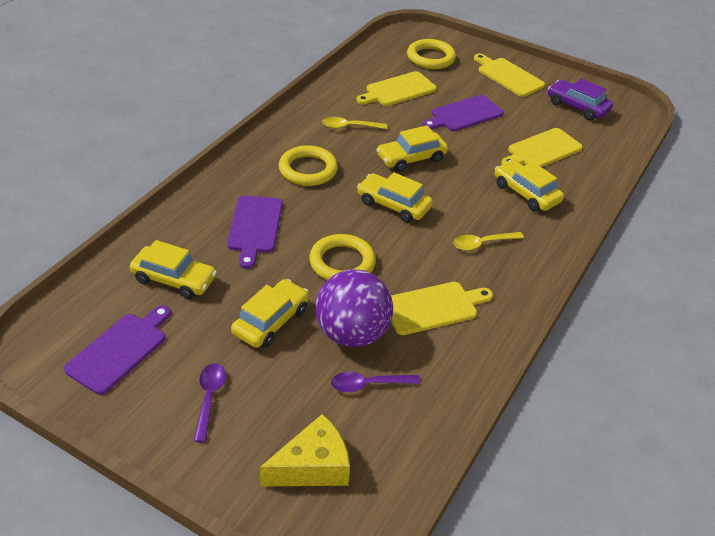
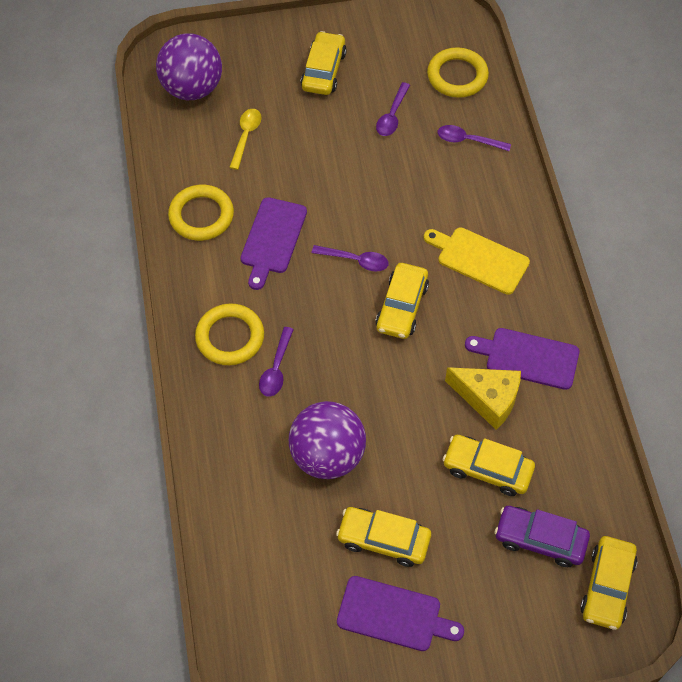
purple ball: 1 -> 2
purple spoon: 2 -> 4
yellow cutting board: 4 -> 1
yellow spoon: 2 -> 1

